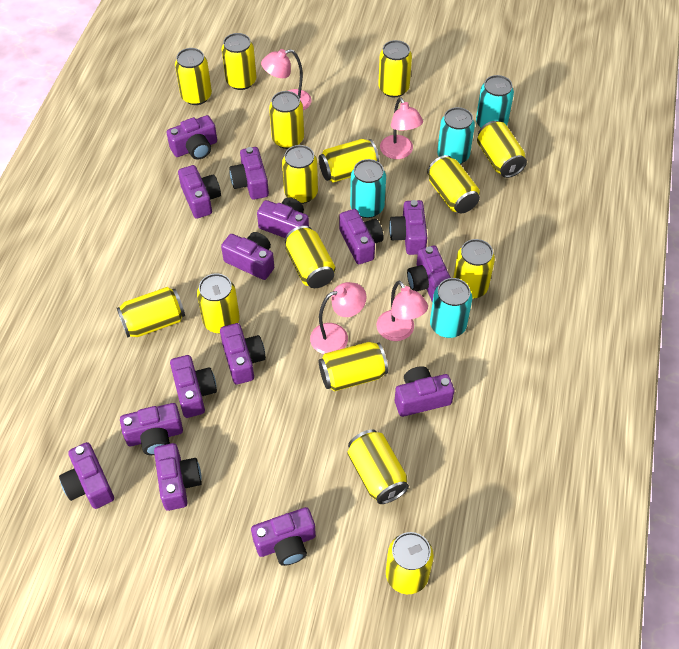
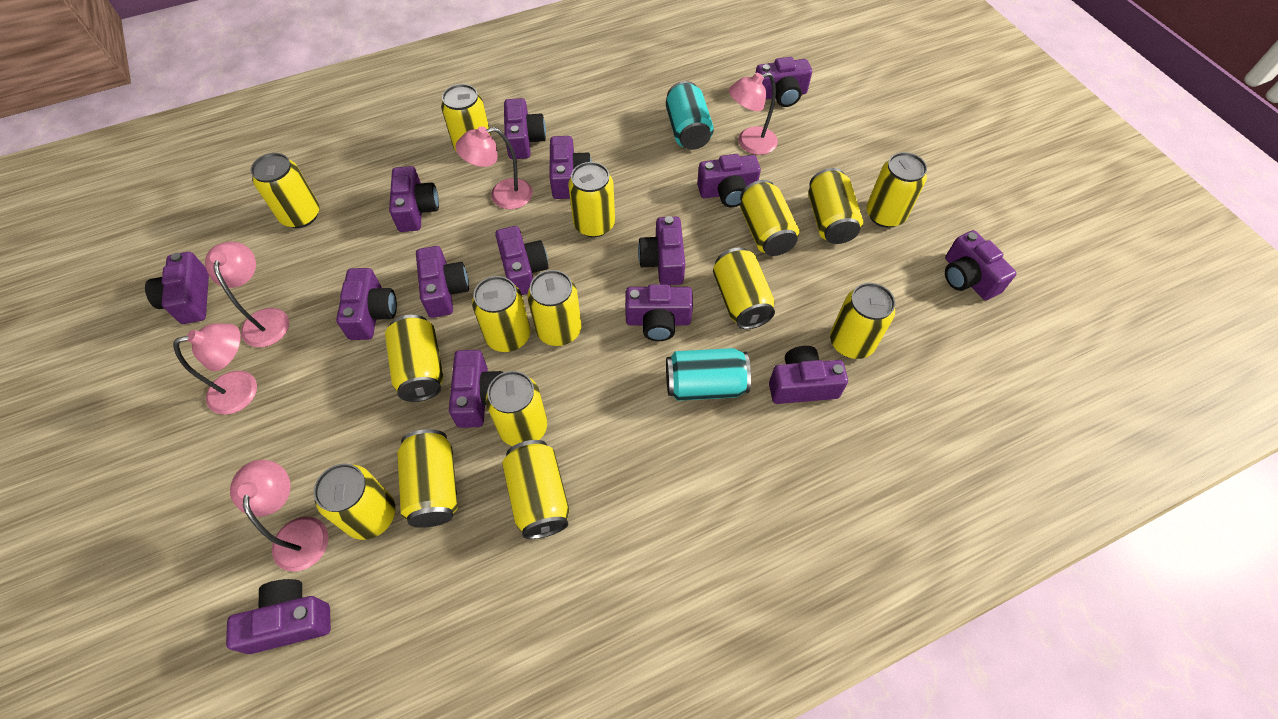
pink lamp: 4 -> 5
turquoise can: 4 -> 2

